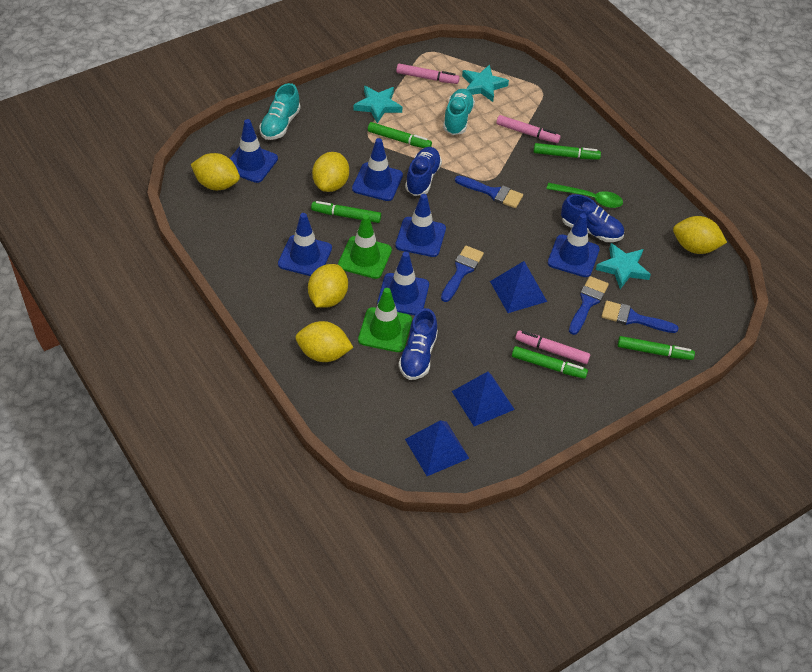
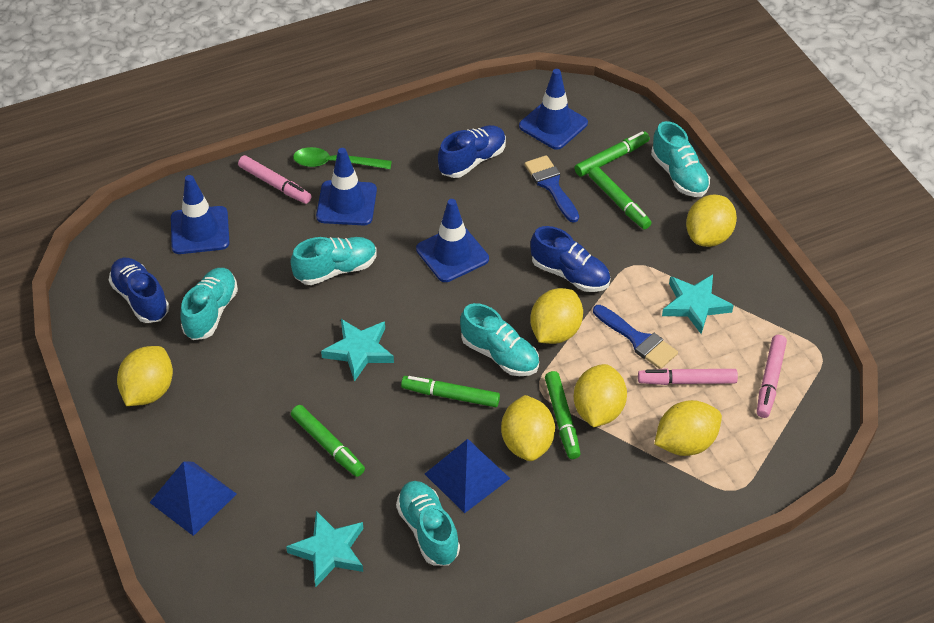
blue brush: 4 -> 2
blue pyramid: 3 -> 2
blue traffic cone: 6 -> 4
green traffic cone: 2 -> 0
turquoise shoe: 2 -> 5
yellow lemon: 5 -> 6

